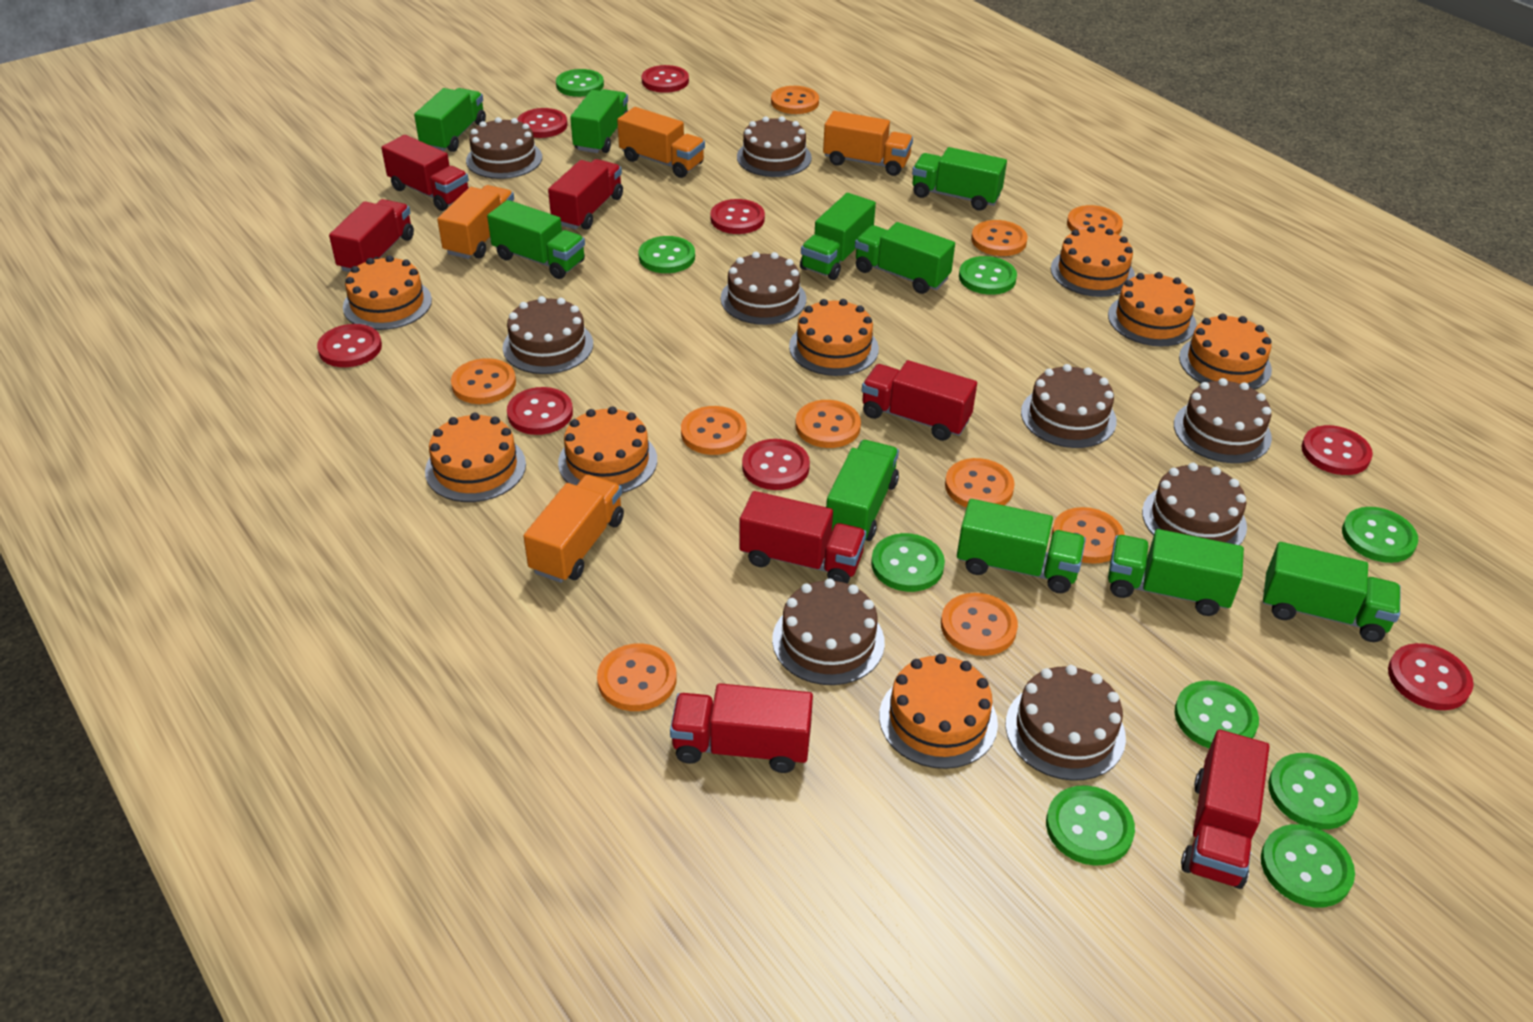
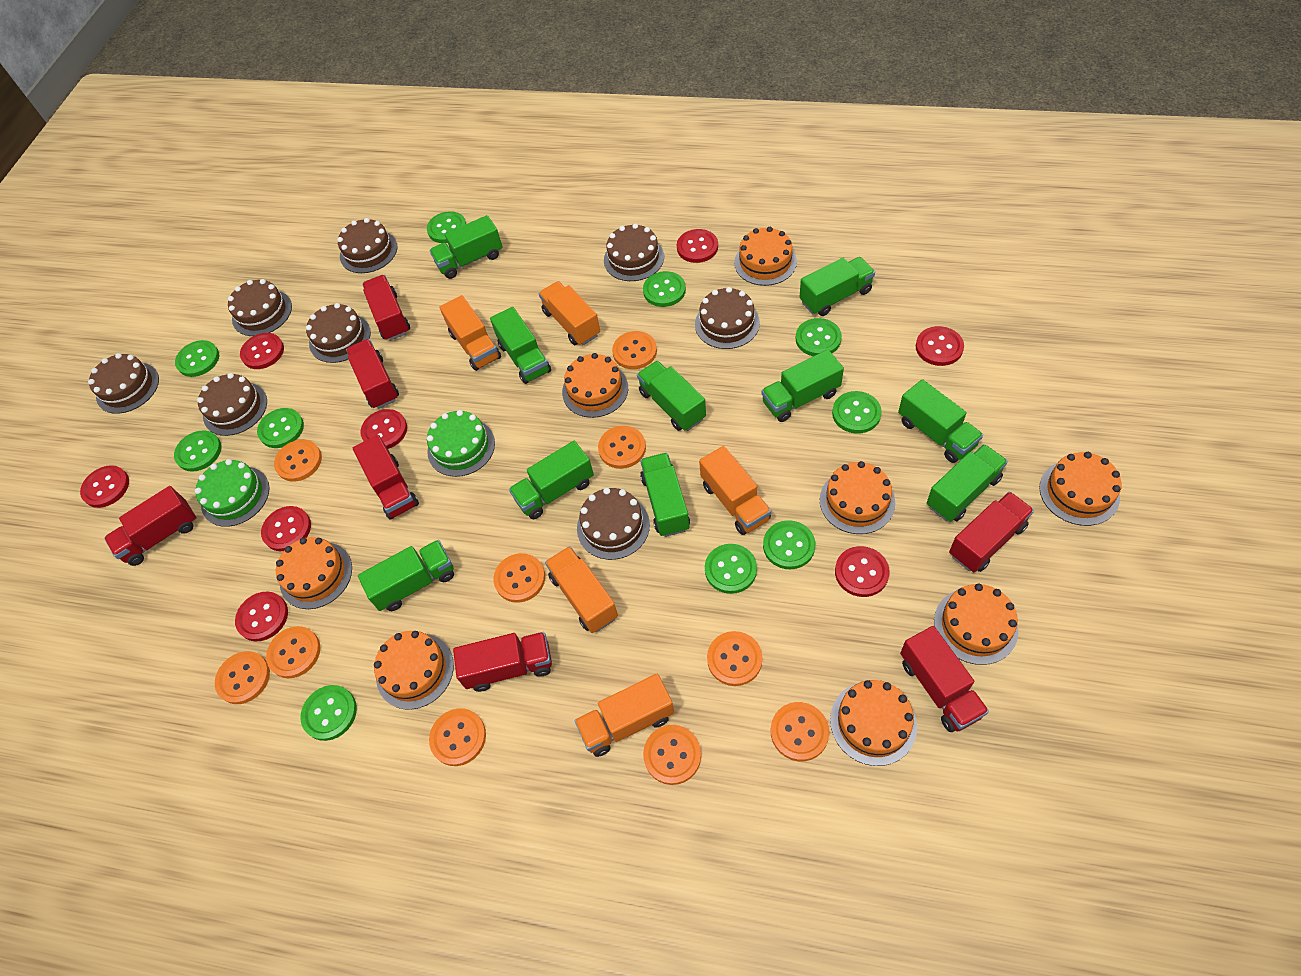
brown cake: 9 -> 8
green button: 9 -> 10
green cake: 0 -> 2
orange truck: 4 -> 5

